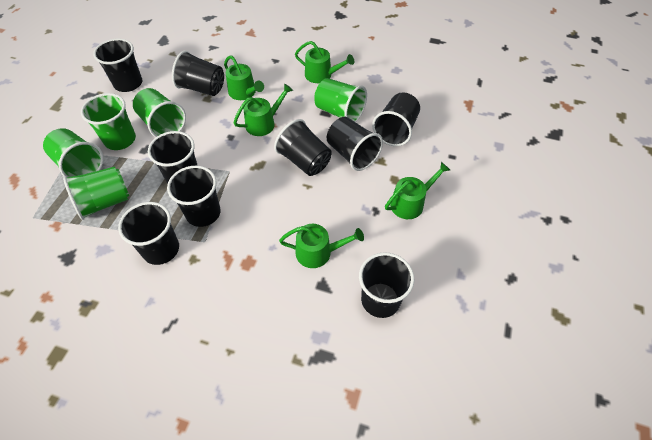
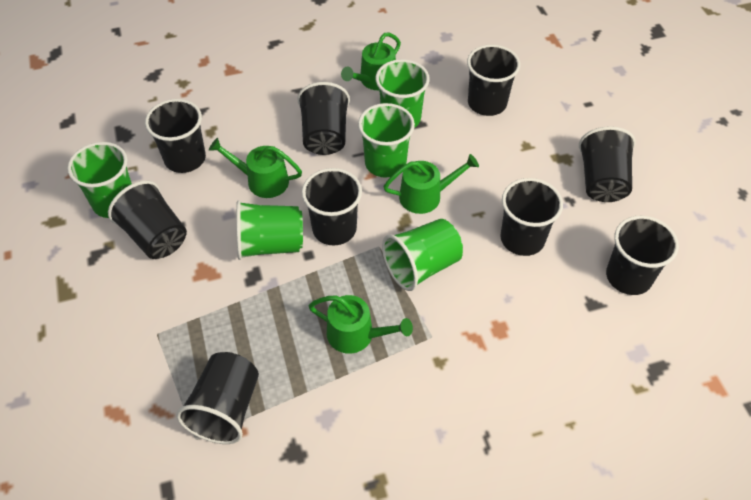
green watering can: 5 -> 4

